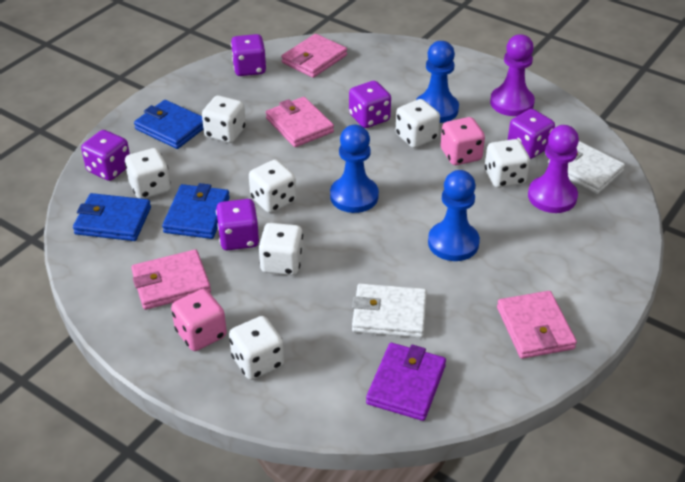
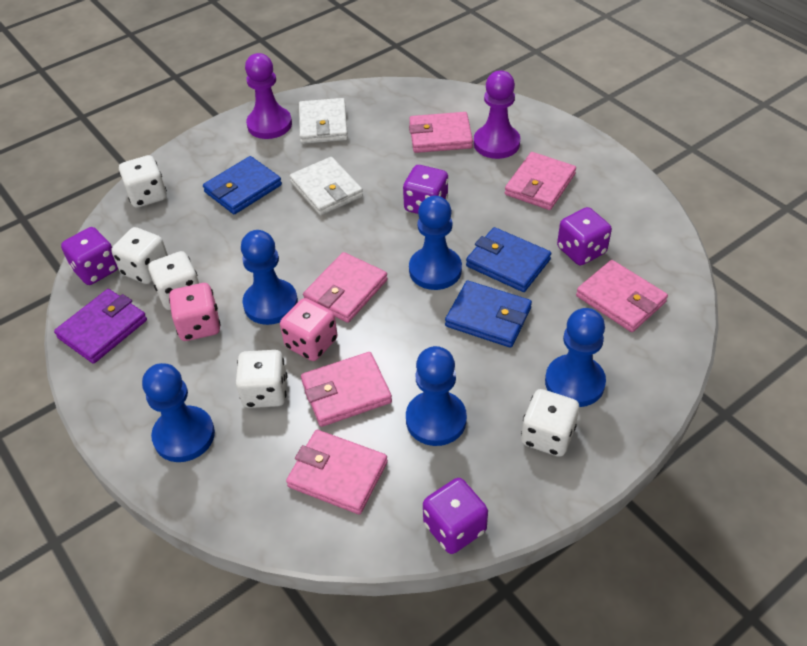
blue pawn: 3 -> 5
pink wallet: 4 -> 6
purple dice: 5 -> 4
white dice: 7 -> 5

